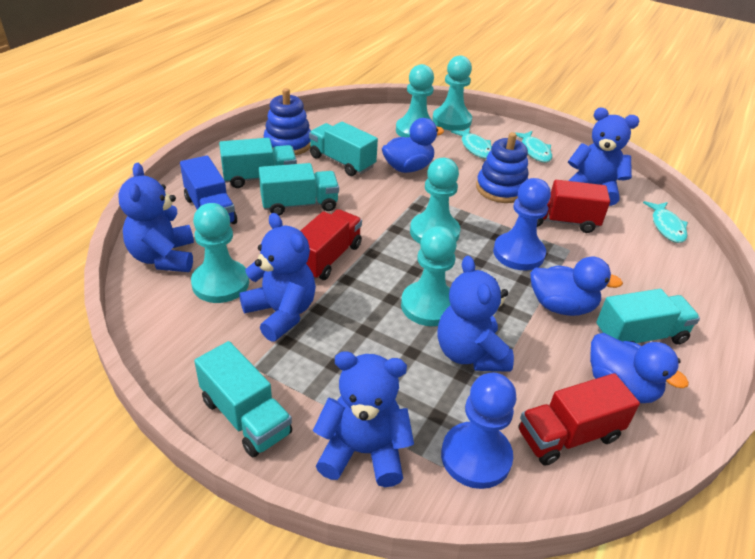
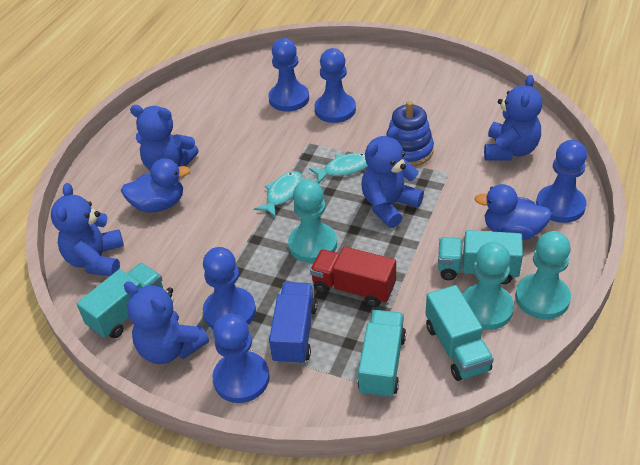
blue duck: 3 -> 2
blue pawn: 2 -> 5
blue stacking toy: 2 -> 1
red truck: 3 -> 1
turquoise fish: 3 -> 2
turquoise pawn: 5 -> 3
turquoise truck: 5 -> 4

